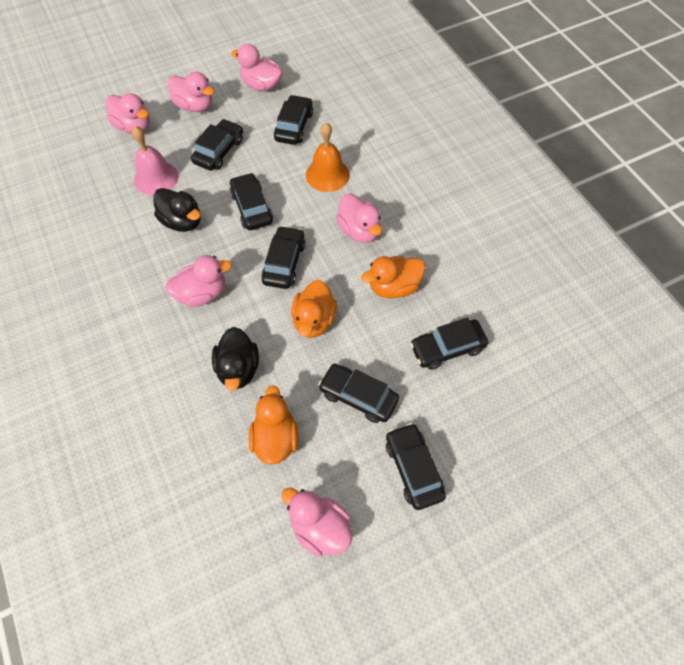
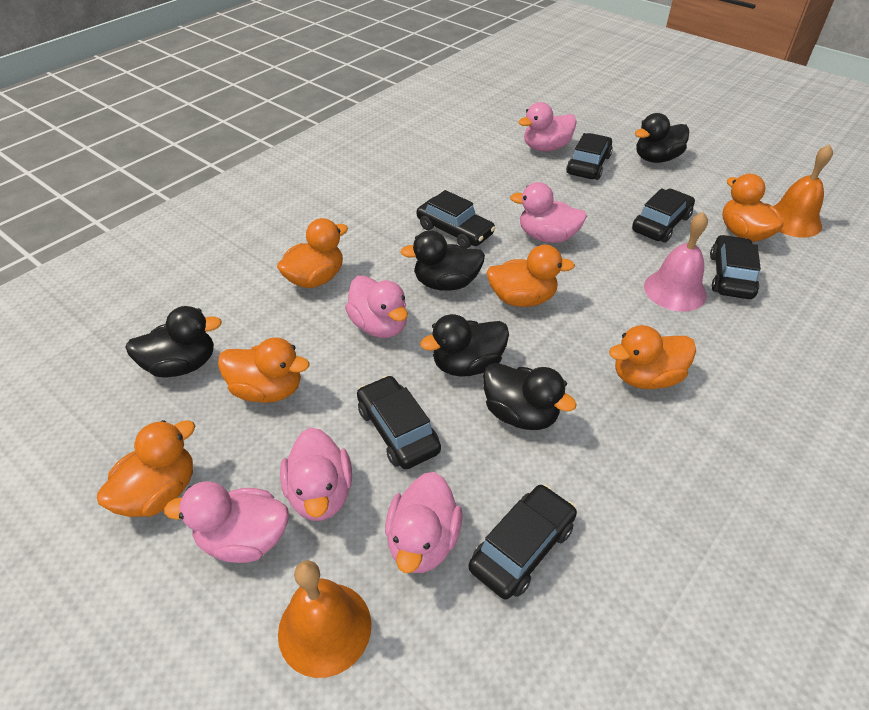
black car: 7 -> 6
black duck: 2 -> 5
orange bell: 1 -> 2
orange duck: 3 -> 6

